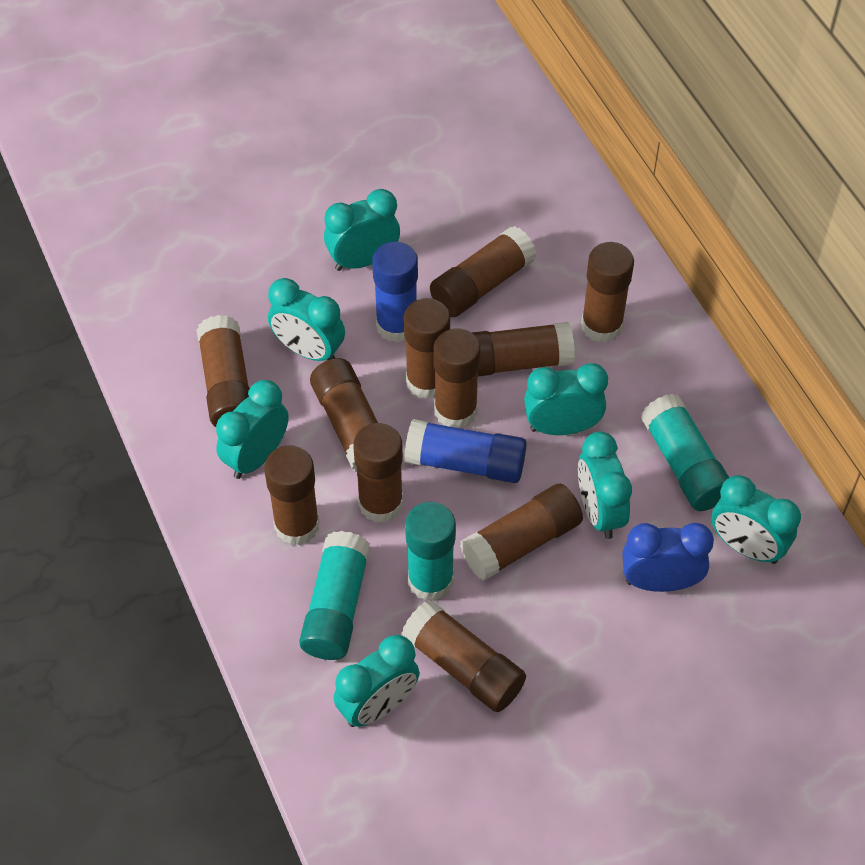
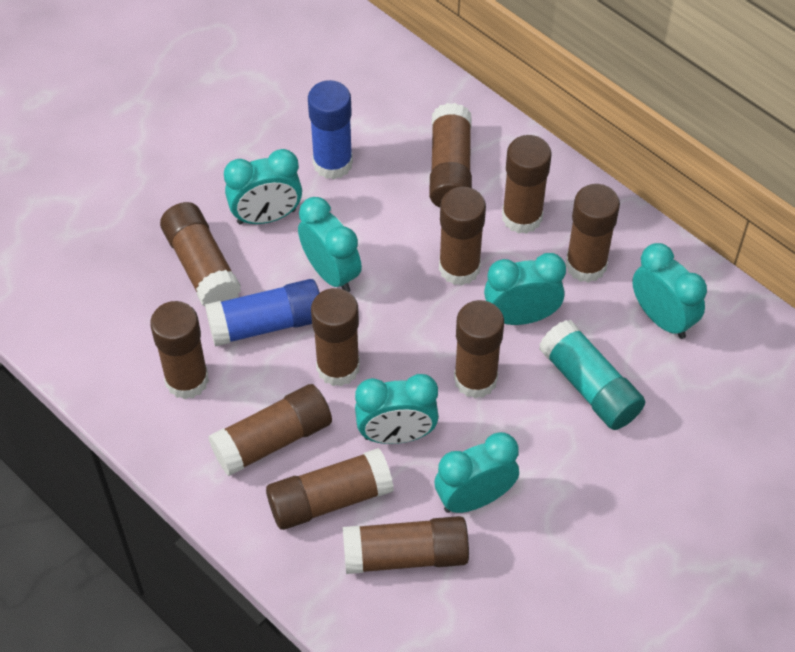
blue clock: 1 -> 0
turquoise clock: 7 -> 6
turquoise glue stick: 3 -> 1

